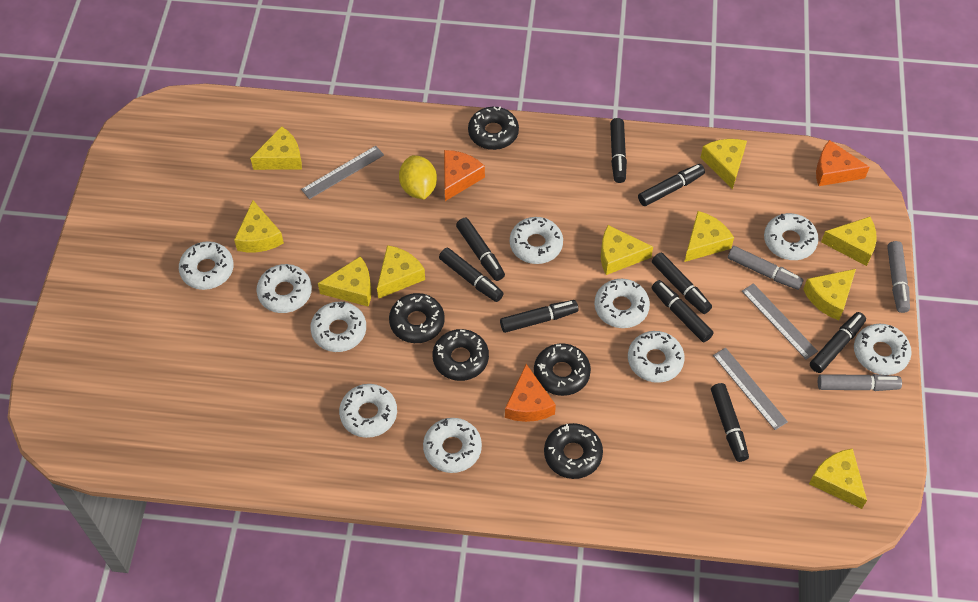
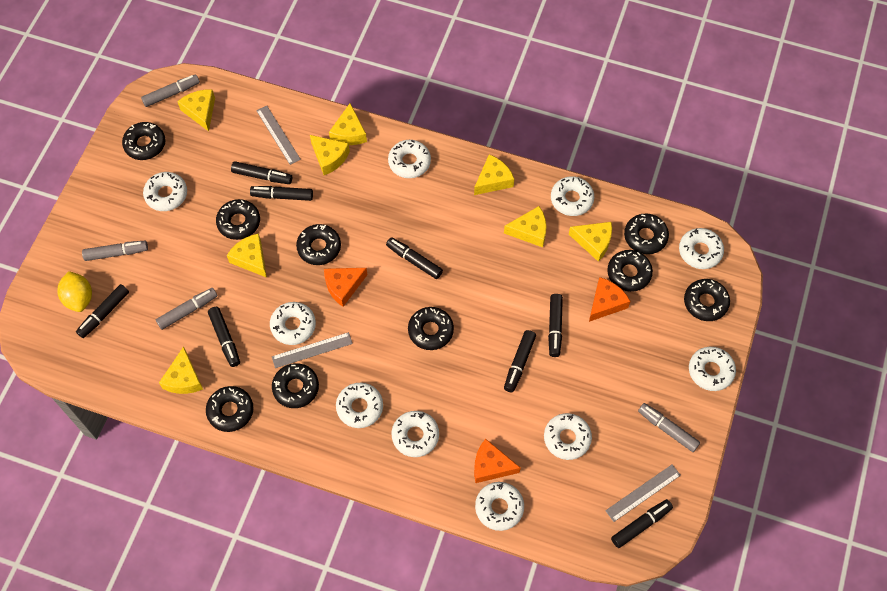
black donut: 5 -> 9
black marker: 9 -> 8
grey marker: 3 -> 4
yellow cheese: 10 -> 8

